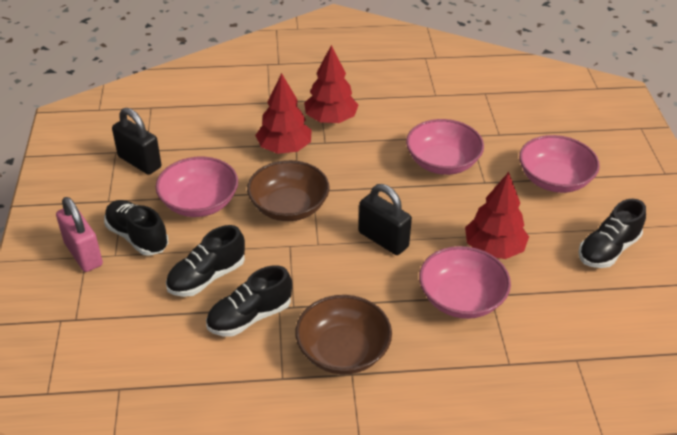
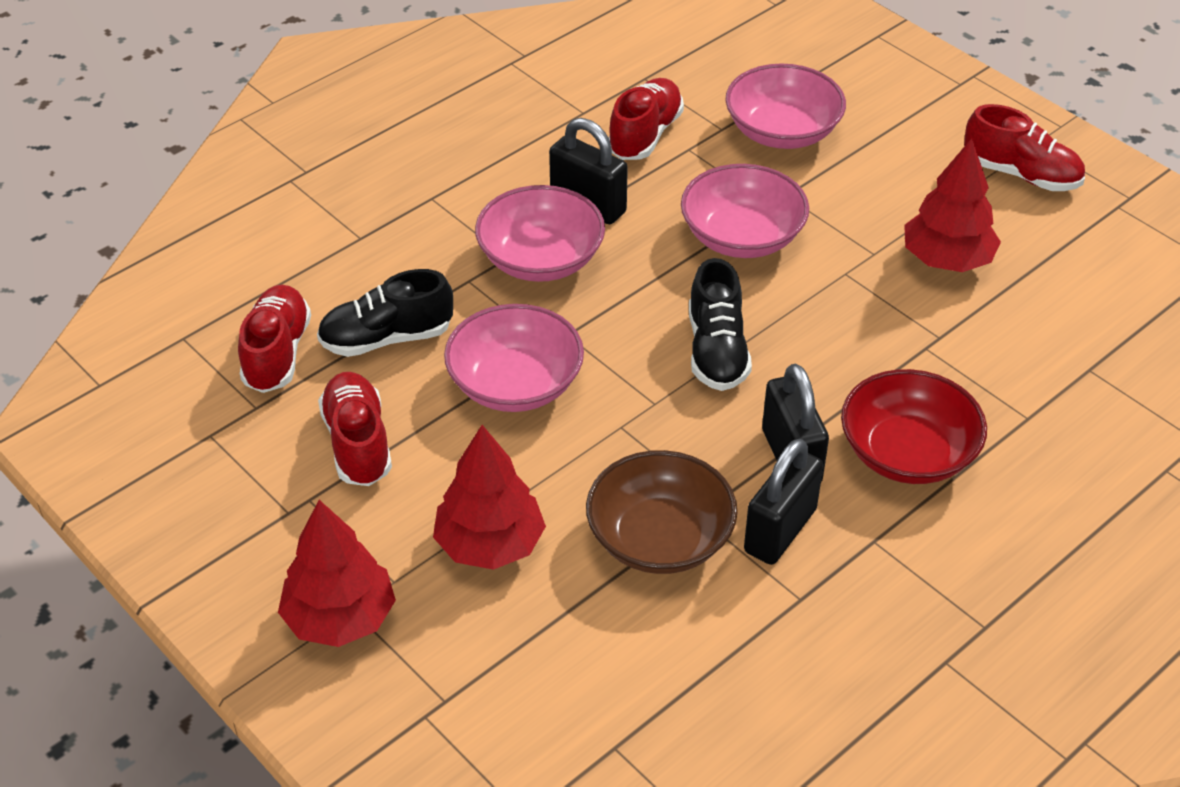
black padlock: 2 -> 3
black shoe: 4 -> 2
brown bowl: 2 -> 1
pink padlock: 1 -> 0
red bowl: 0 -> 1
red shoe: 0 -> 4

